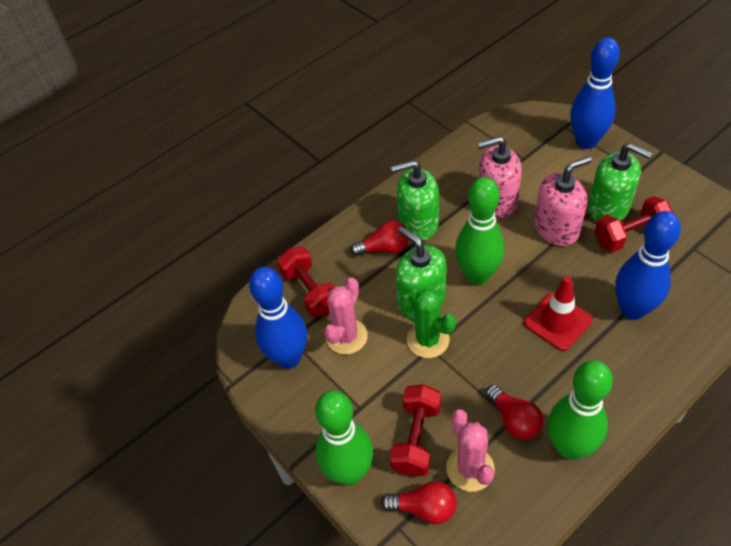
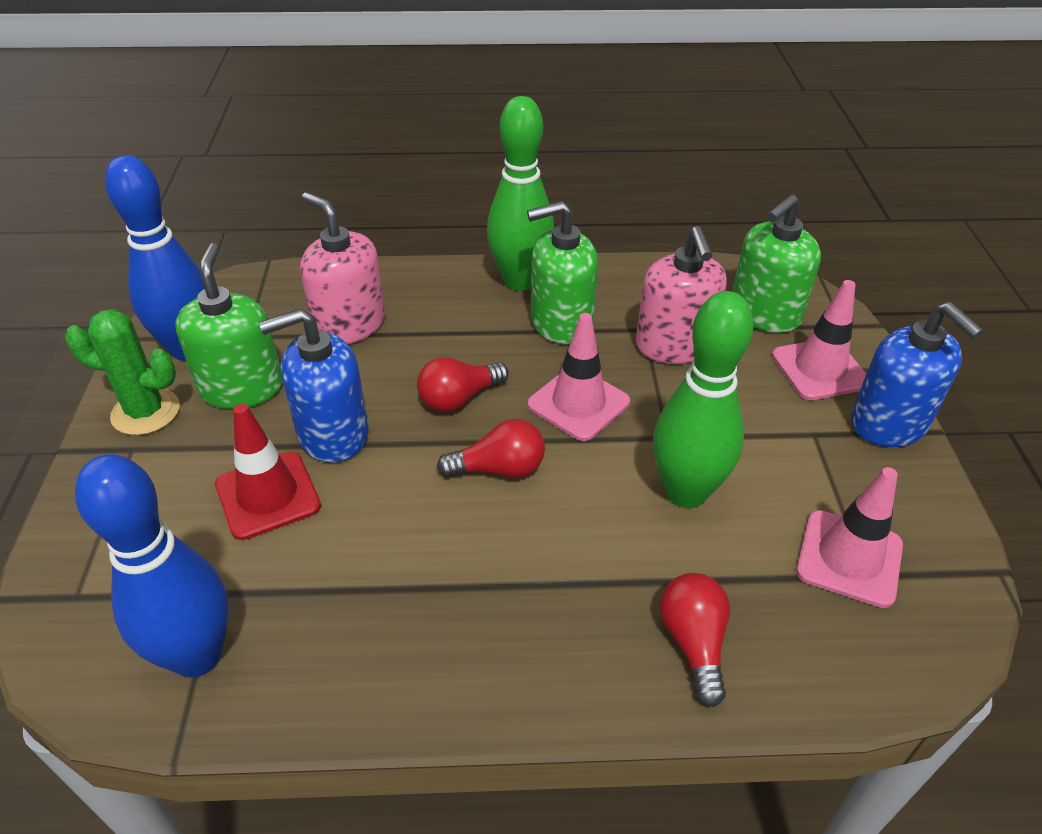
blue bowling pin: 3 -> 2
blue soap dispenser: 0 -> 2
green bowling pin: 3 -> 2
pink cactus: 2 -> 0
pink traffic cone: 0 -> 3
red dumbbell: 3 -> 0

